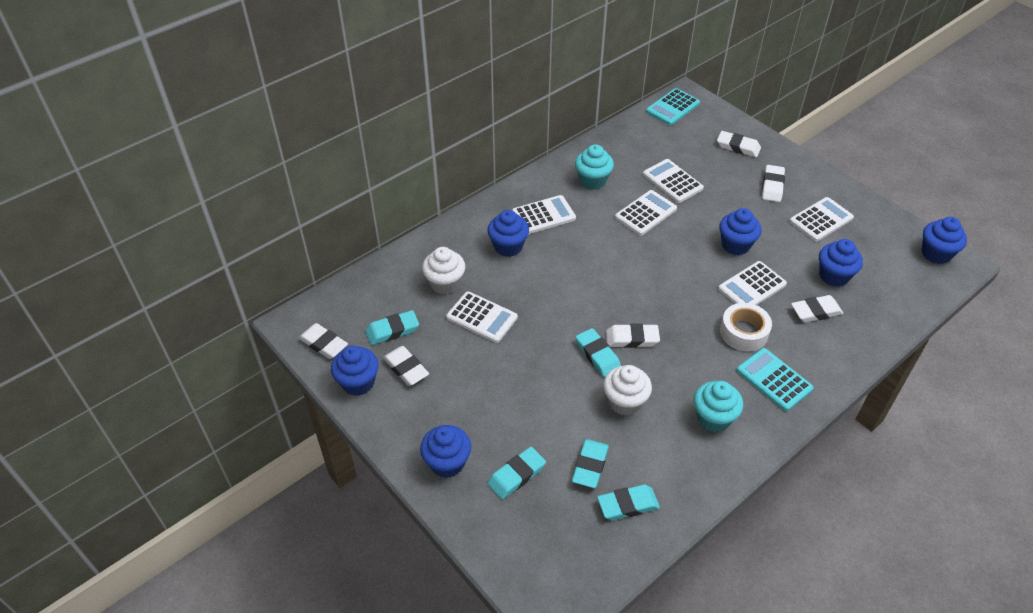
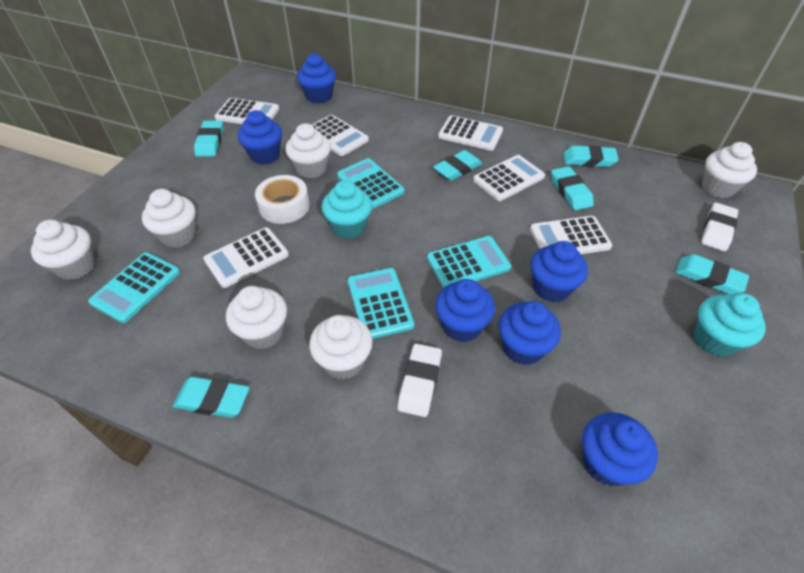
turquoise calculator: 2 -> 4
turquoise eraser: 5 -> 6
white cupcake: 2 -> 6
white eraser: 6 -> 2

